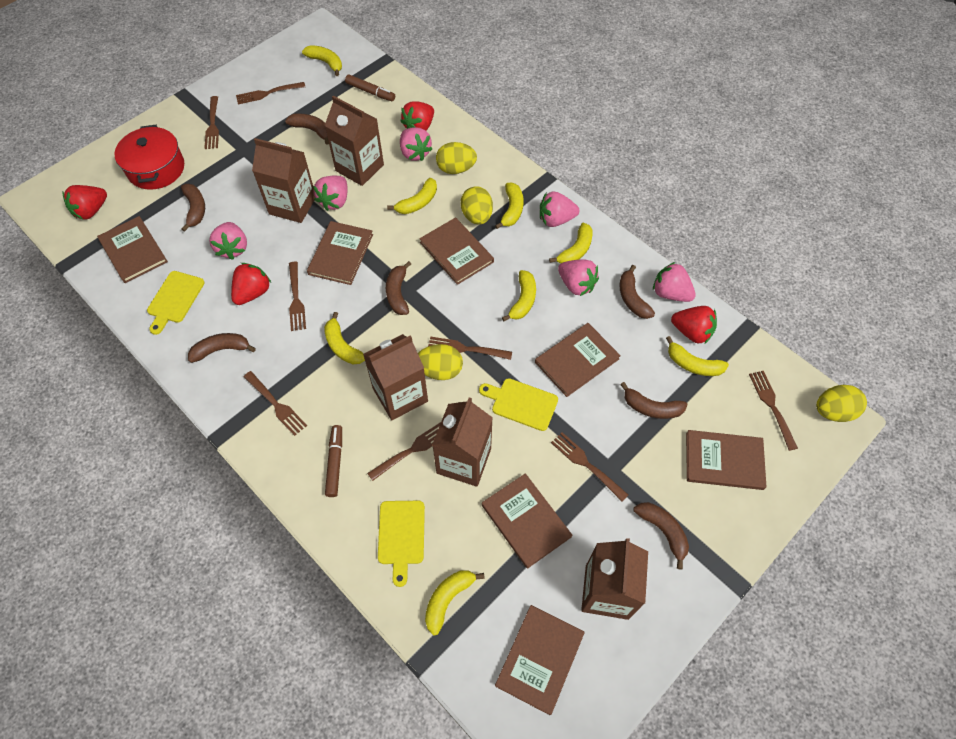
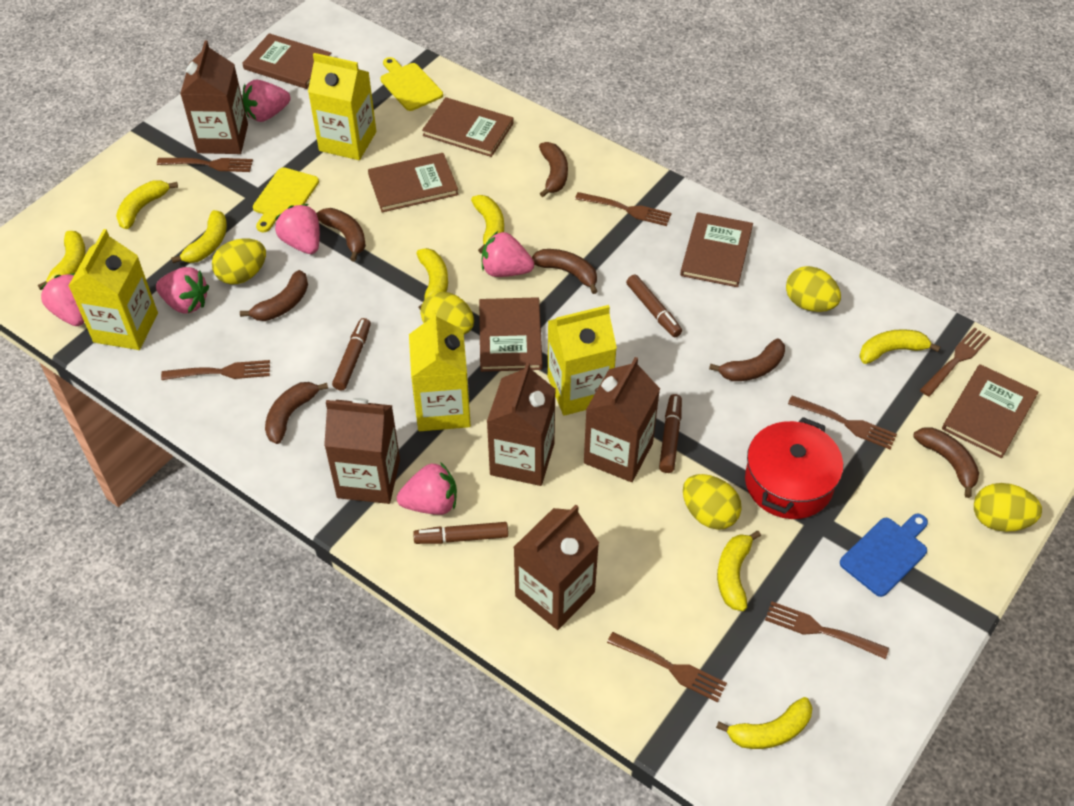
blue cutting board: 0 -> 1
brown book: 7 -> 6
brown fork: 8 -> 7
brown marker: 2 -> 4
red strawberry: 4 -> 0
yellow carton: 0 -> 4
yellow cutting board: 3 -> 2
yellow egg: 4 -> 5

